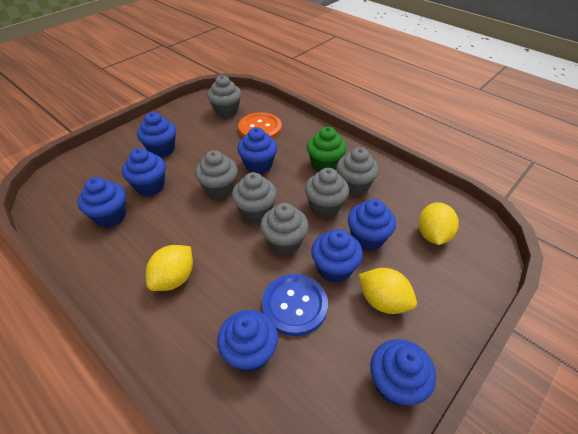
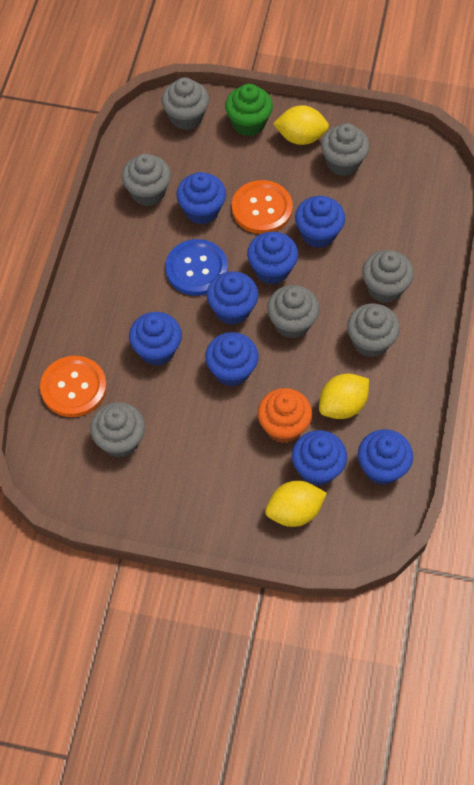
grey cupcake: 6 -> 7
orange button: 1 -> 2
orange cupcake: 0 -> 1

